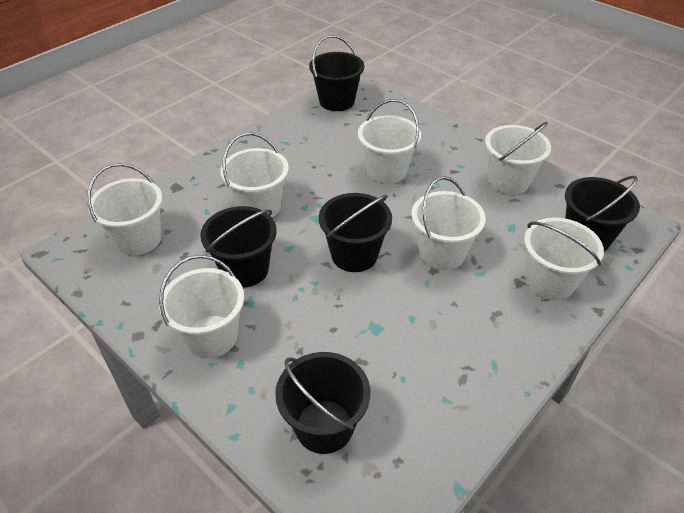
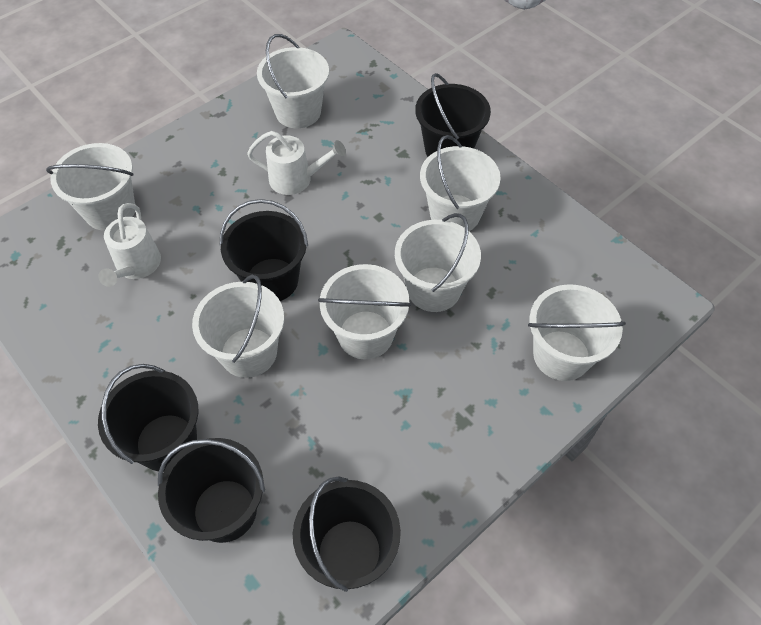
white watering can: 0 -> 2

